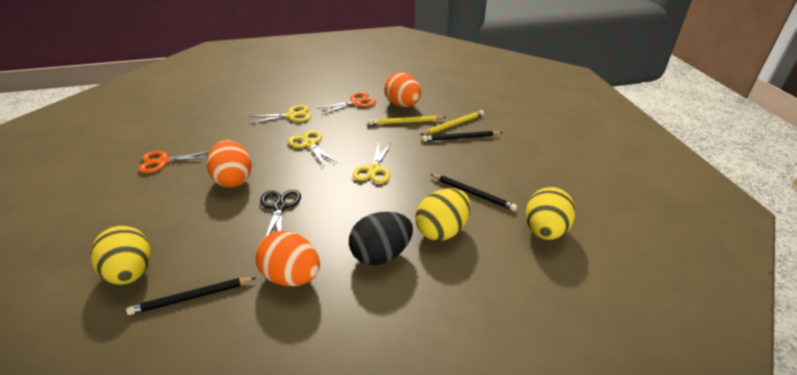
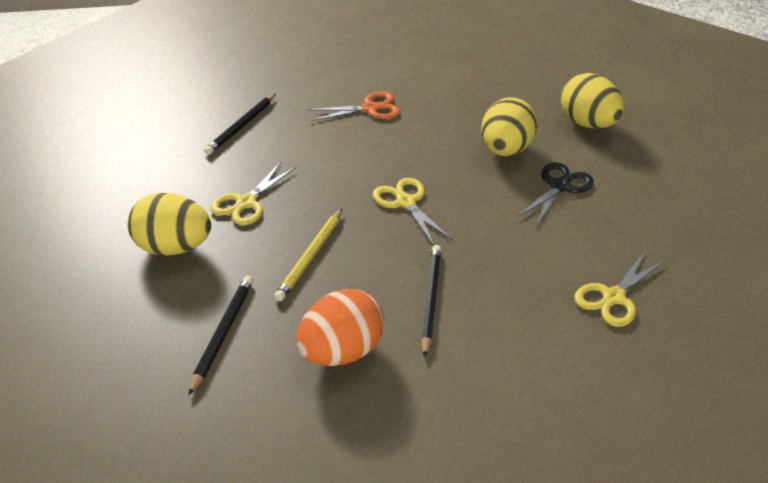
black egg: 1 -> 0
orange egg: 3 -> 1
orange scissors: 2 -> 1
yellow pencil: 2 -> 1

